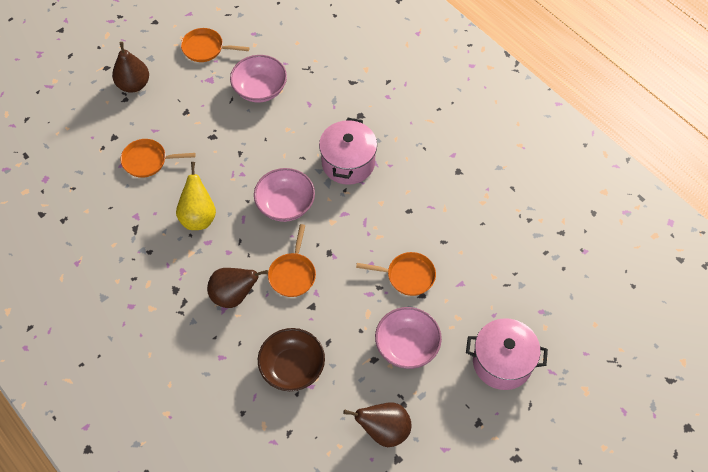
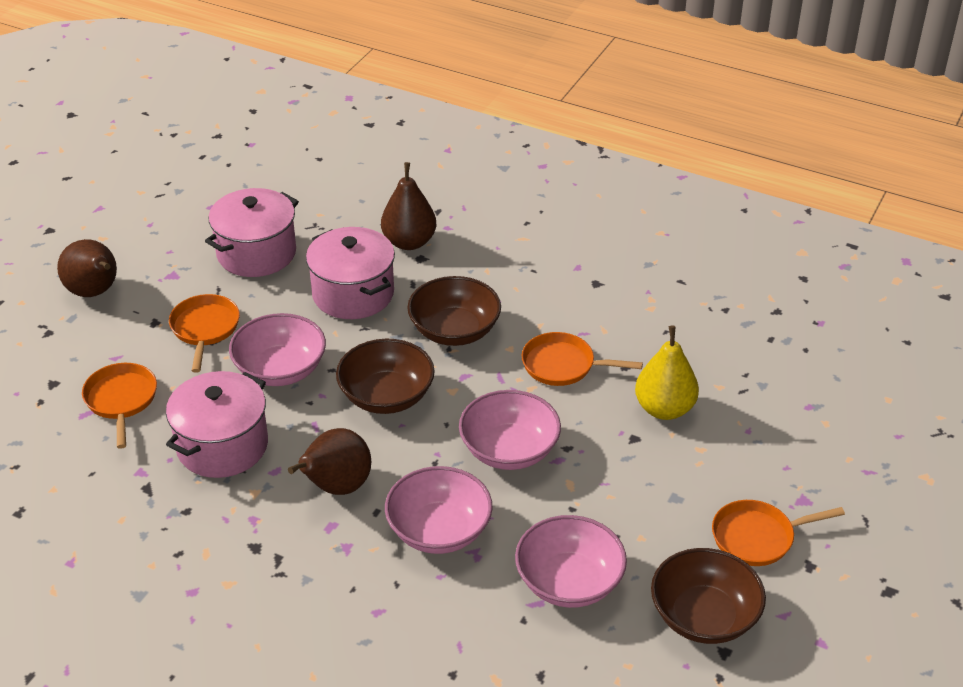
brown bowl: 1 -> 3
pink bowl: 3 -> 4
pink pot: 2 -> 3

